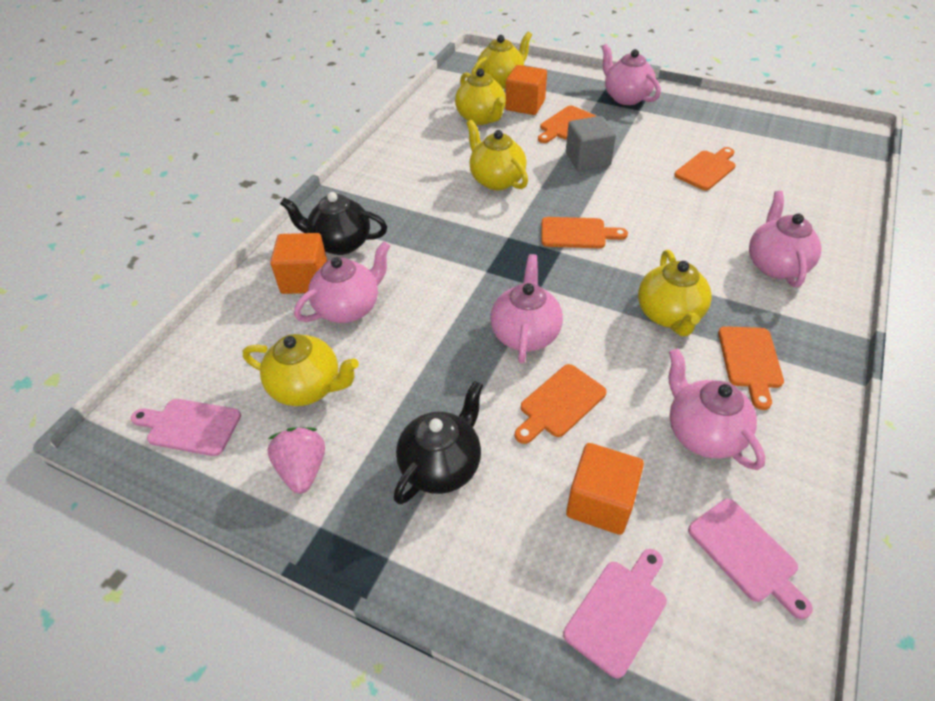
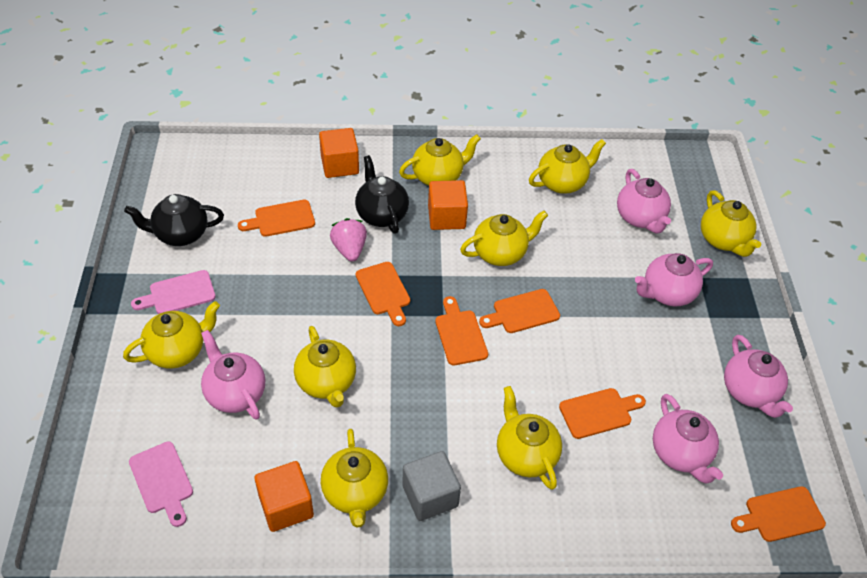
orange cutting board: 5 -> 6
pink cutting board: 3 -> 2
yellow teapot: 5 -> 8

